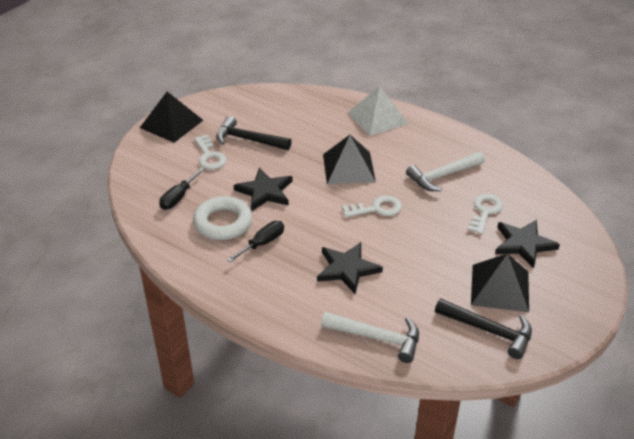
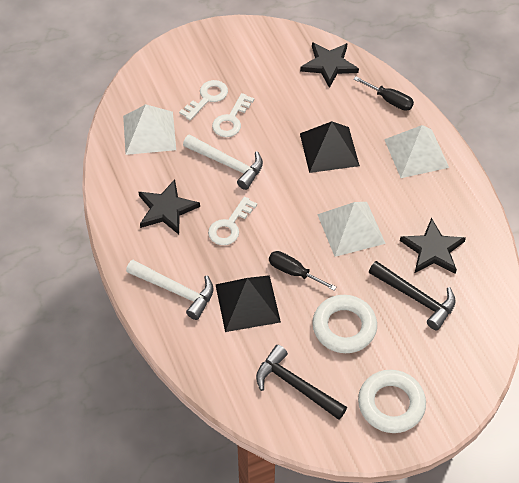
black pyramid: 3 -> 2
white pyramid: 1 -> 3
white ring: 1 -> 2

